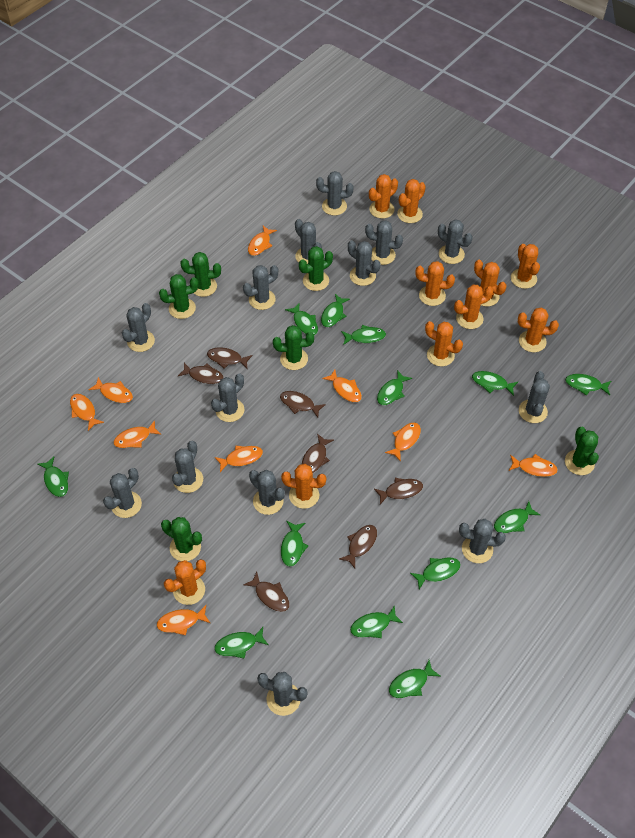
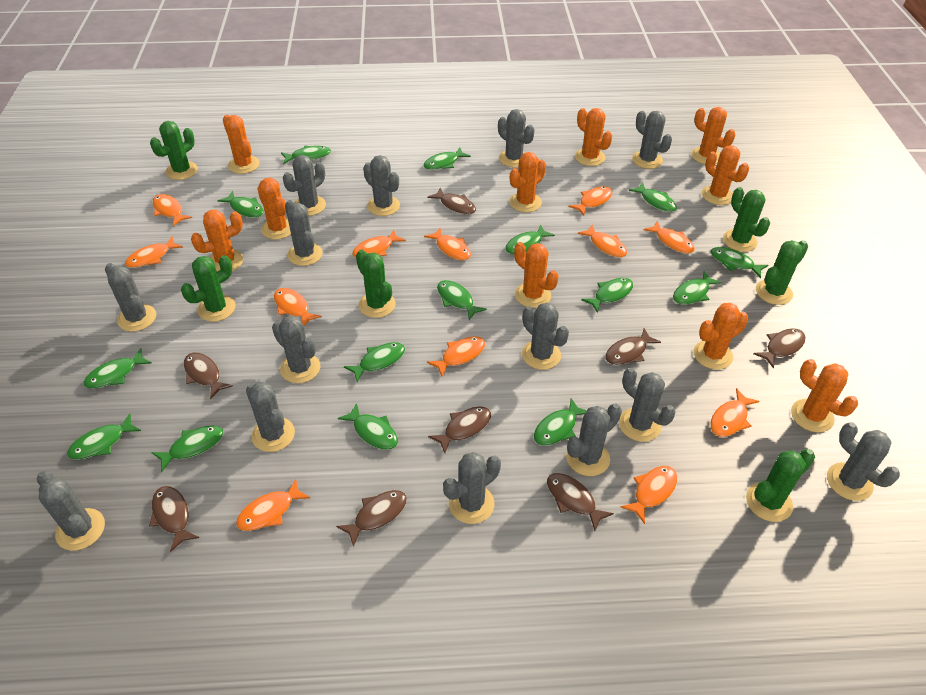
brown fish: 7 -> 8
green fish: 13 -> 15
orange fish: 9 -> 12

